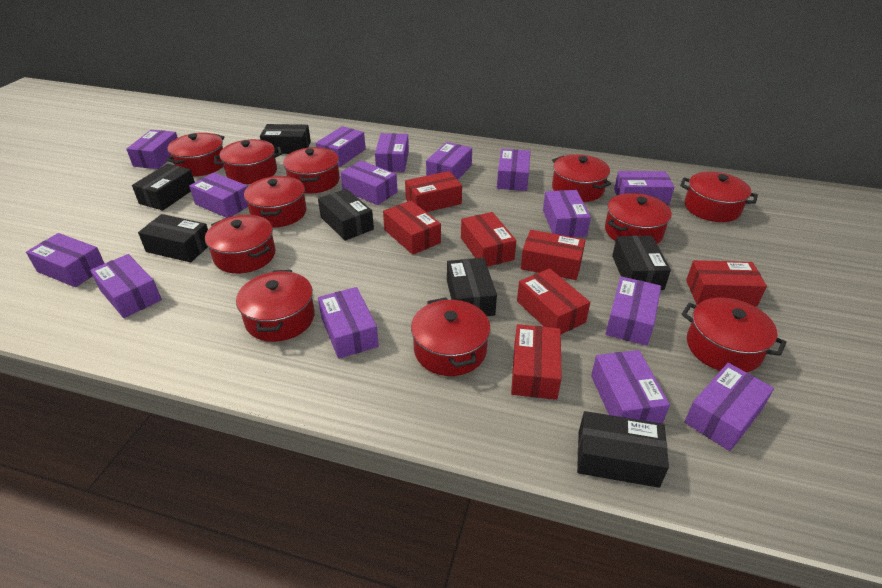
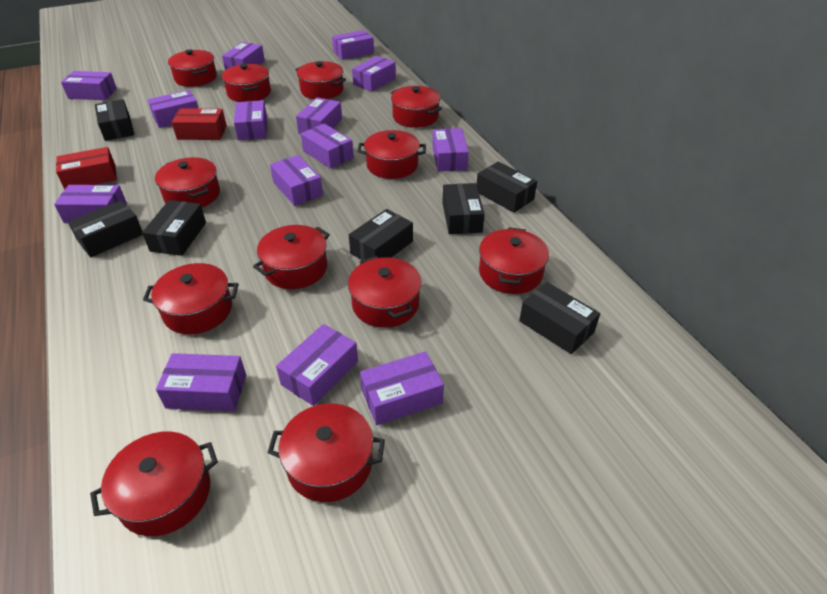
purple box: 15 -> 14
red box: 7 -> 2
red pot: 11 -> 12

